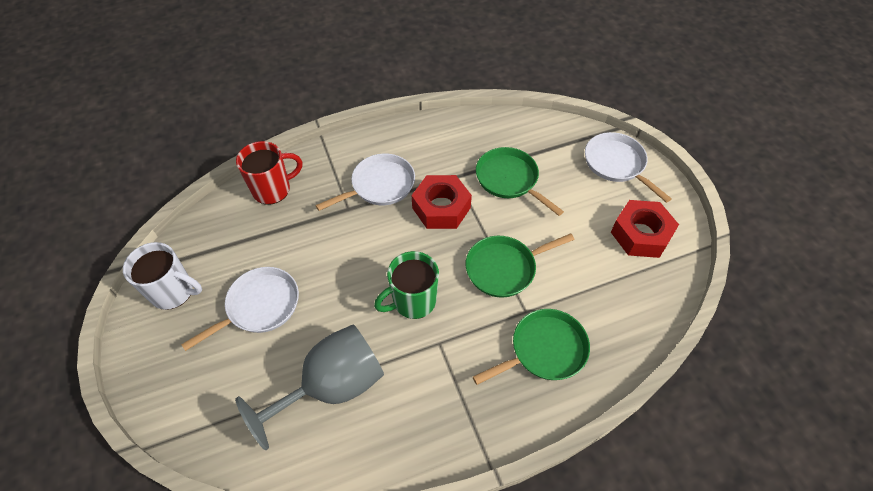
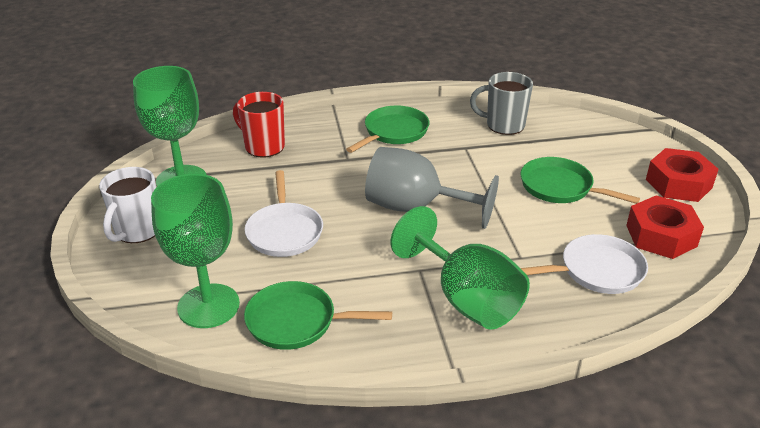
green goblet: 0 -> 3
green mug: 1 -> 0
grey mug: 0 -> 1
white pan: 3 -> 2

